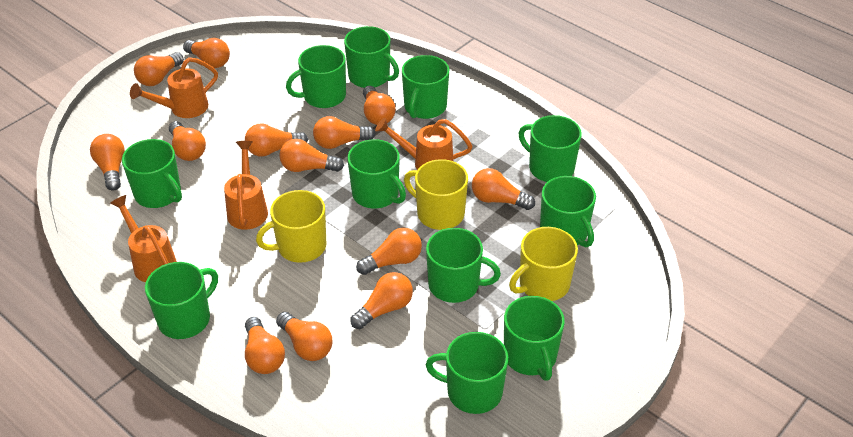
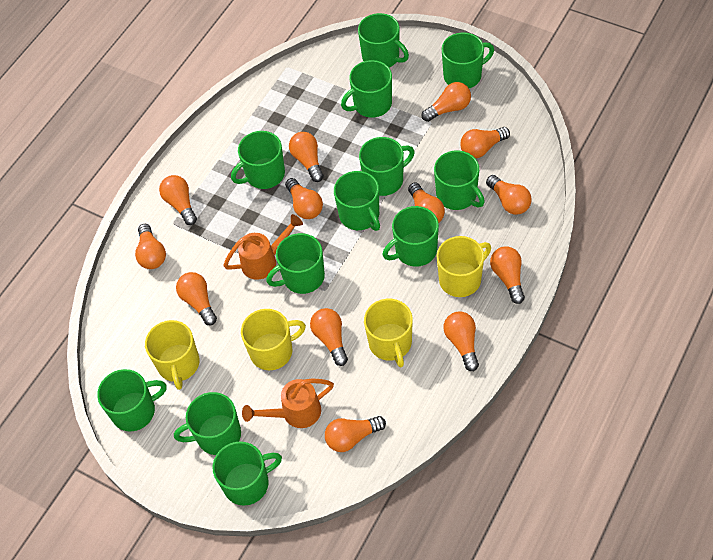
green mug: 11 -> 12
orange watering can: 4 -> 2
yellow mug: 3 -> 4

